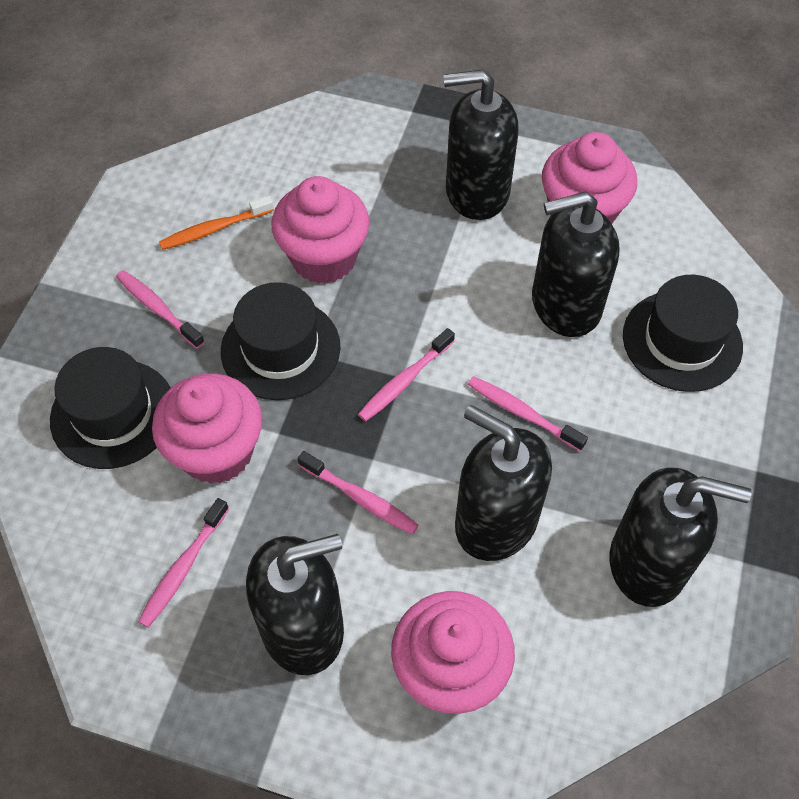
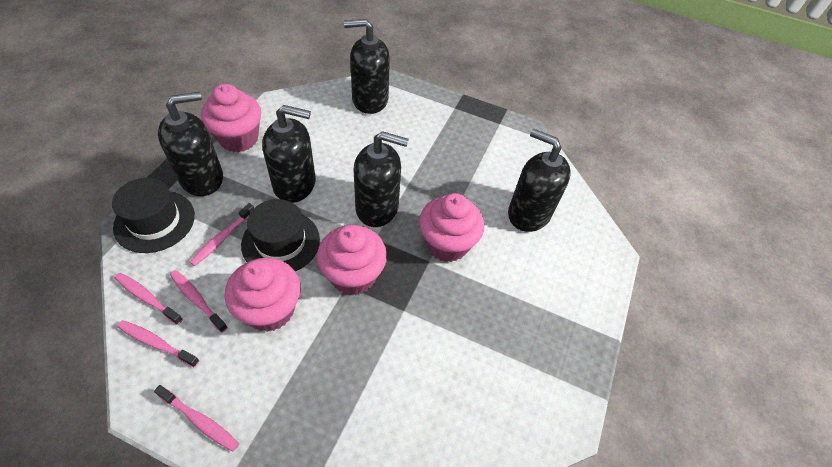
black hat: 3 -> 2
orange toothbrush: 1 -> 0

